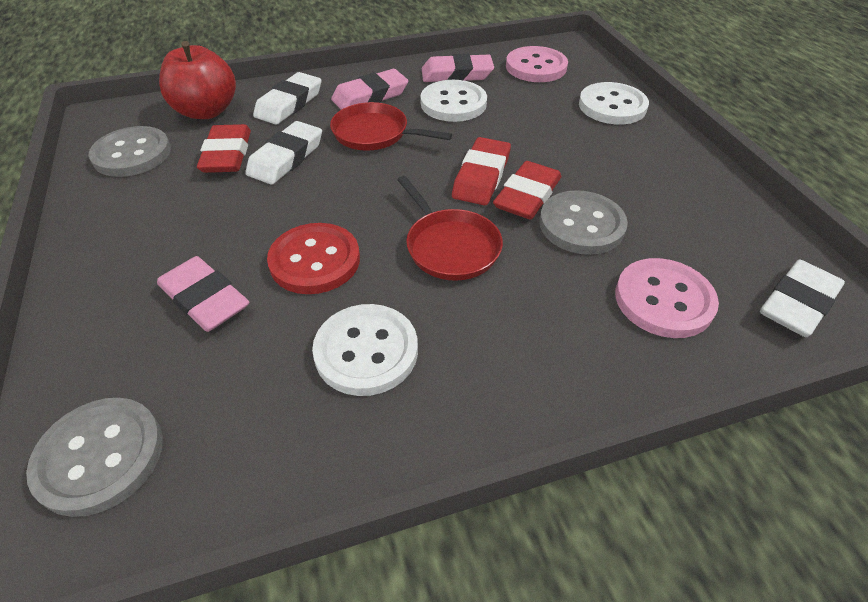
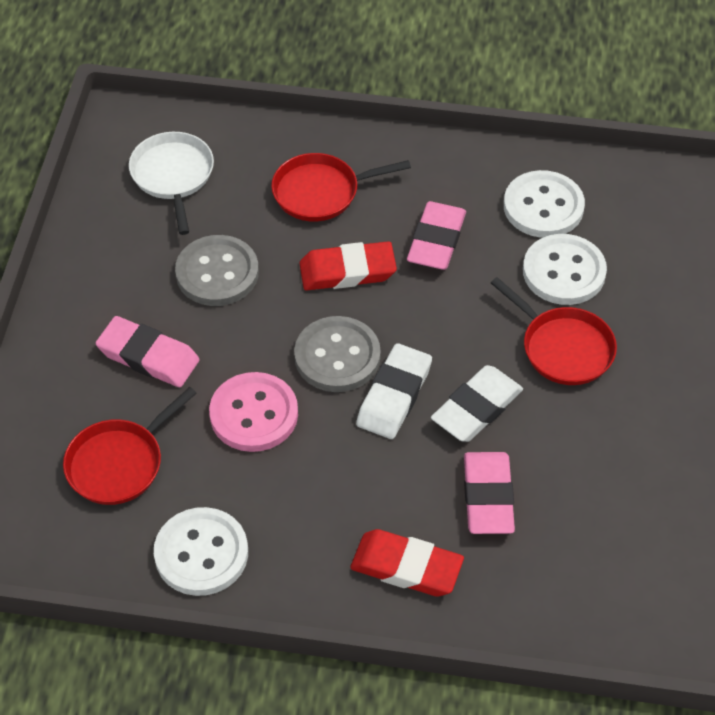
grey button: 3 -> 2
pink button: 2 -> 1
red apple: 1 -> 0
red button: 1 -> 0
red eraser: 3 -> 2
red pan: 2 -> 3
white eraser: 3 -> 2
white pan: 0 -> 1

